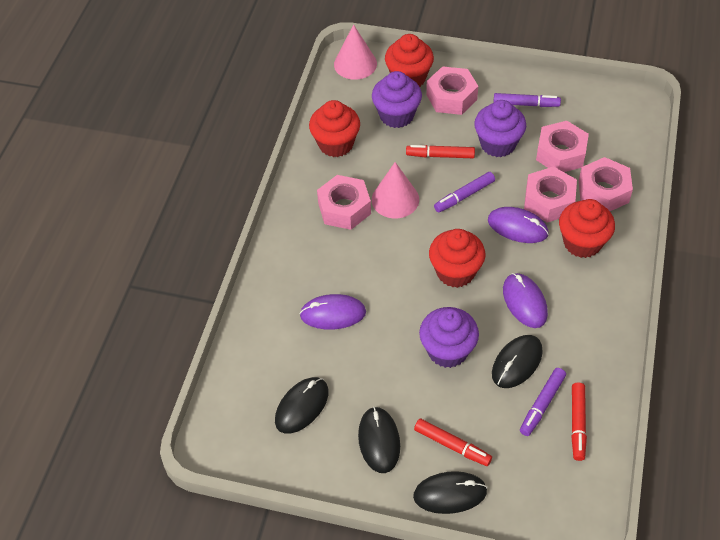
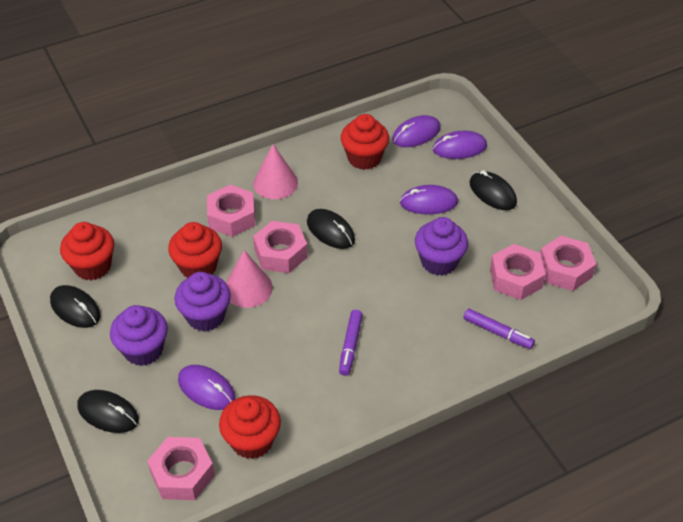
purple marker: 3 -> 2
purple mouse: 3 -> 4
red marker: 3 -> 0

